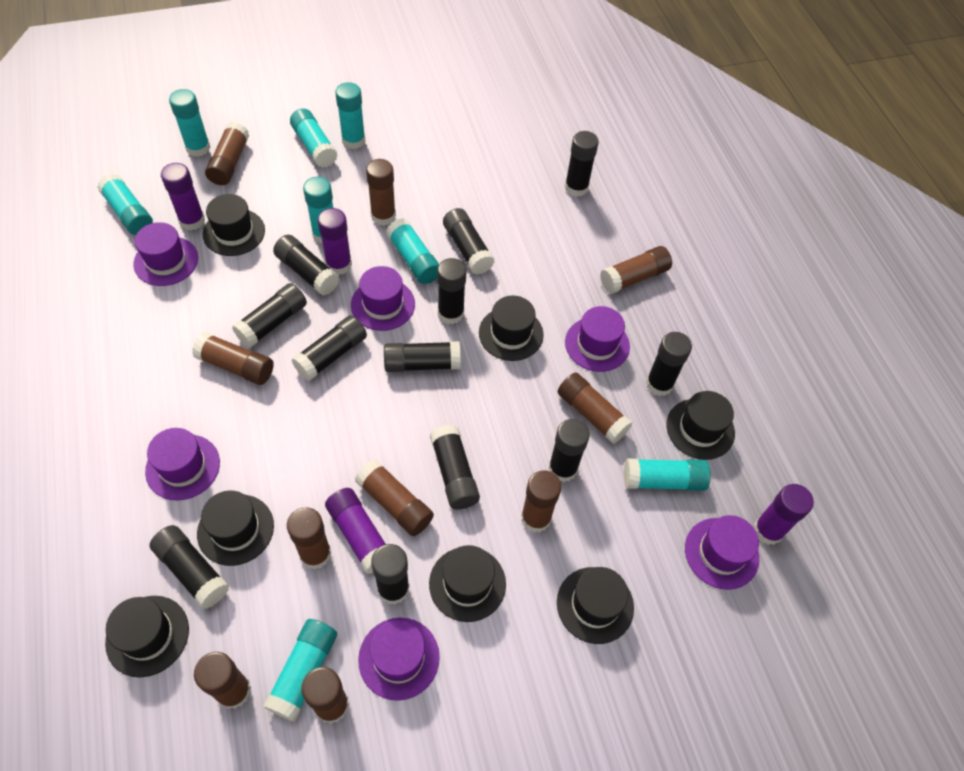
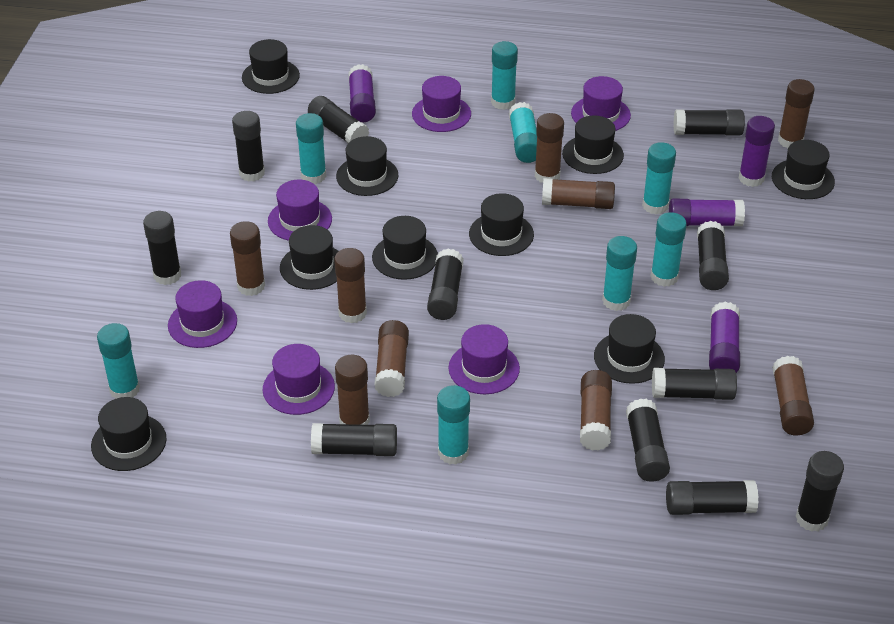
black glue stick: 12 -> 11
black hat: 7 -> 9
brown glue stick: 10 -> 9

